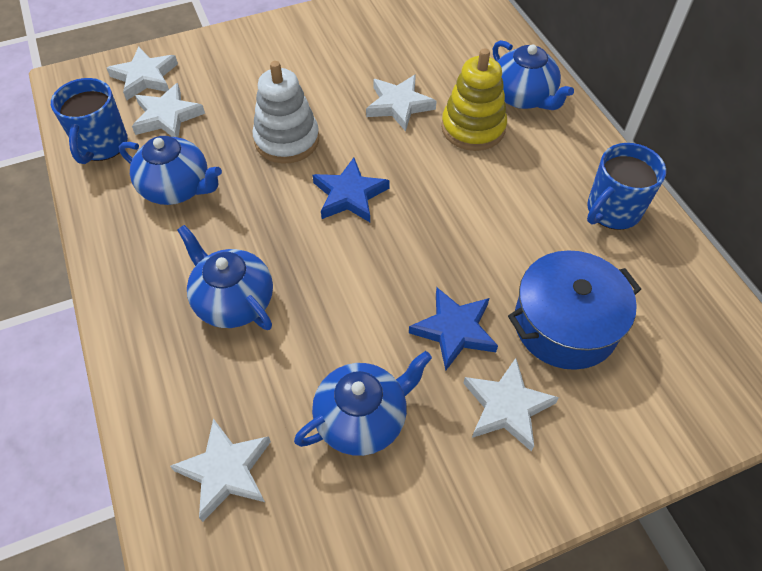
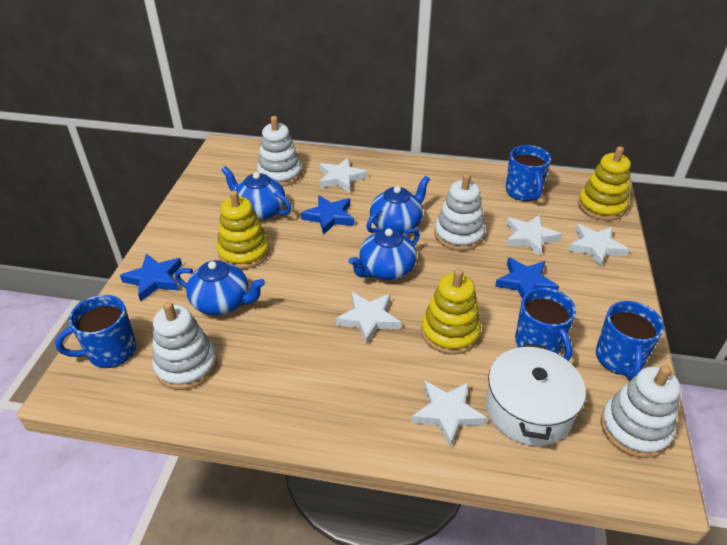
blue mug: 2 -> 4
blue pot: 1 -> 0
blue star: 2 -> 3
white pot: 0 -> 1
white stacking toy: 1 -> 4
yellow stacking toy: 1 -> 3

